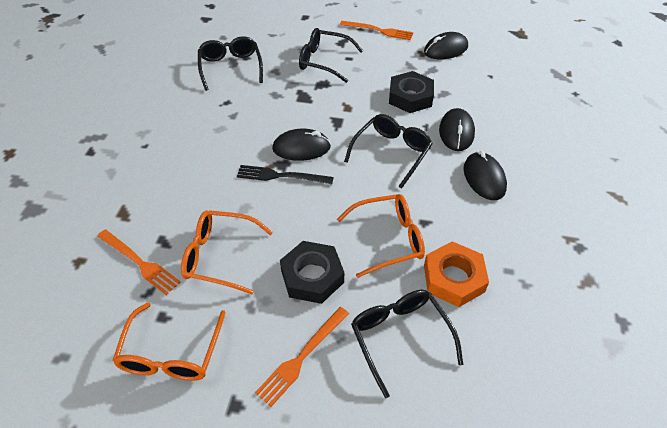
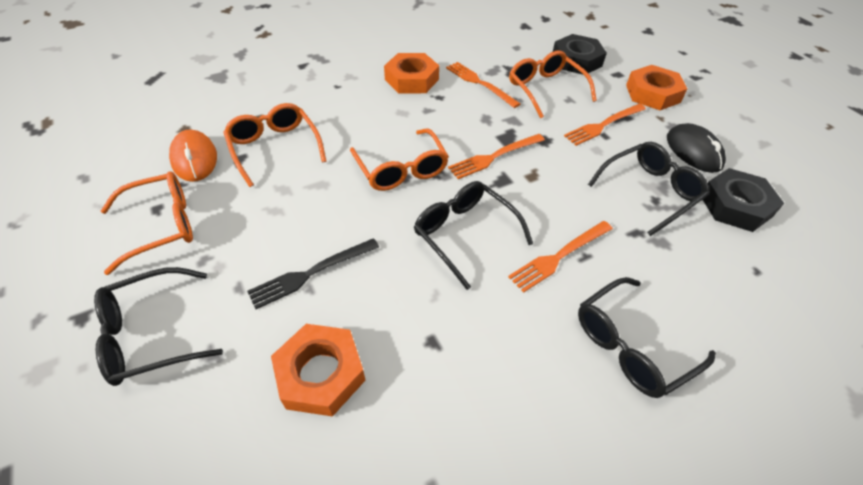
black mouse: 4 -> 1
orange fork: 3 -> 4
orange glasses: 3 -> 4
orange mouse: 0 -> 1
orange nut: 1 -> 3

